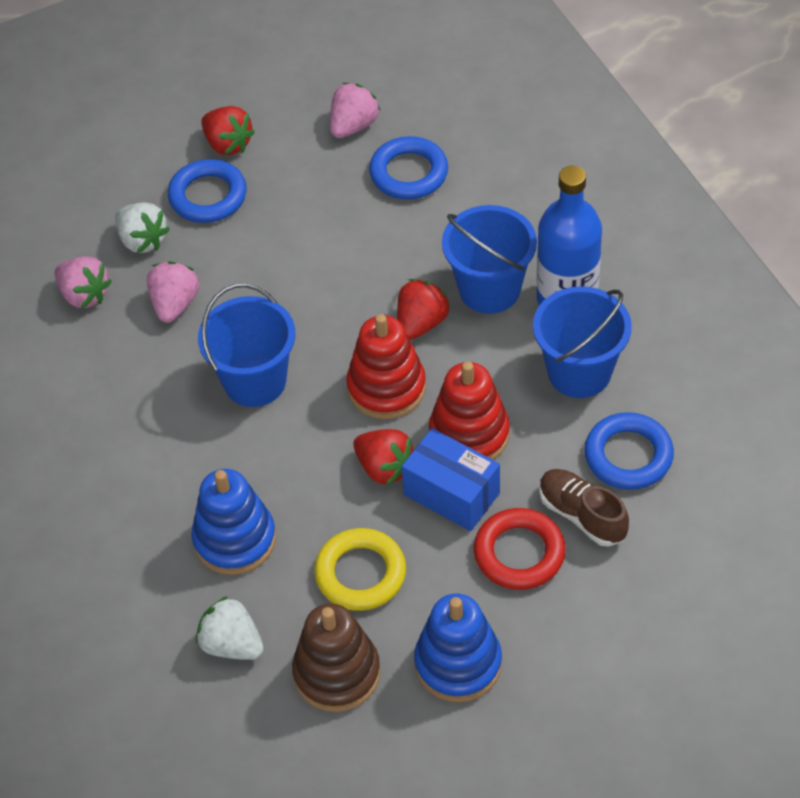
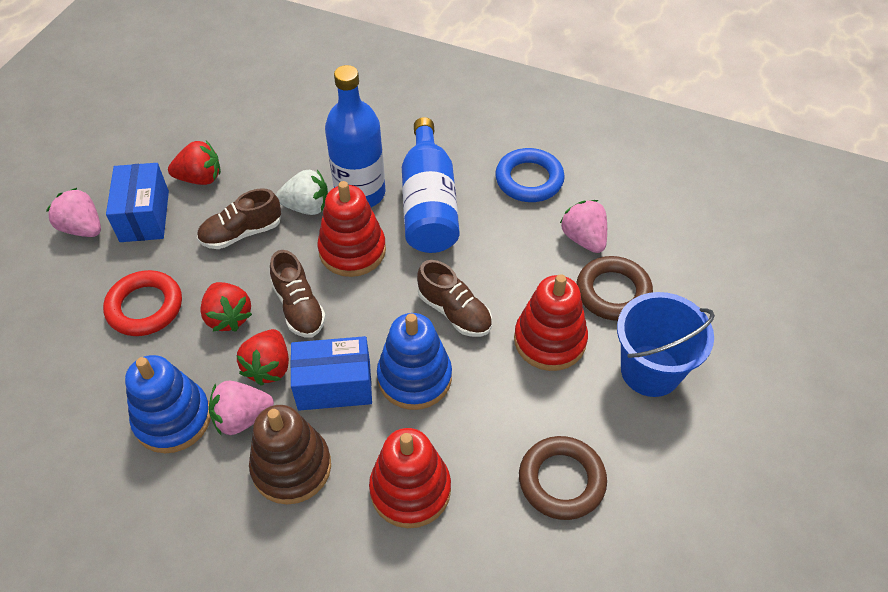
blue bottle: 1 -> 2
blue box: 1 -> 2
blue bucket: 3 -> 1
blue ring: 3 -> 1
brown ring: 0 -> 2
brown shoe: 1 -> 3
red stacking toy: 2 -> 3
white strawberry: 2 -> 1
yellow ring: 1 -> 0

